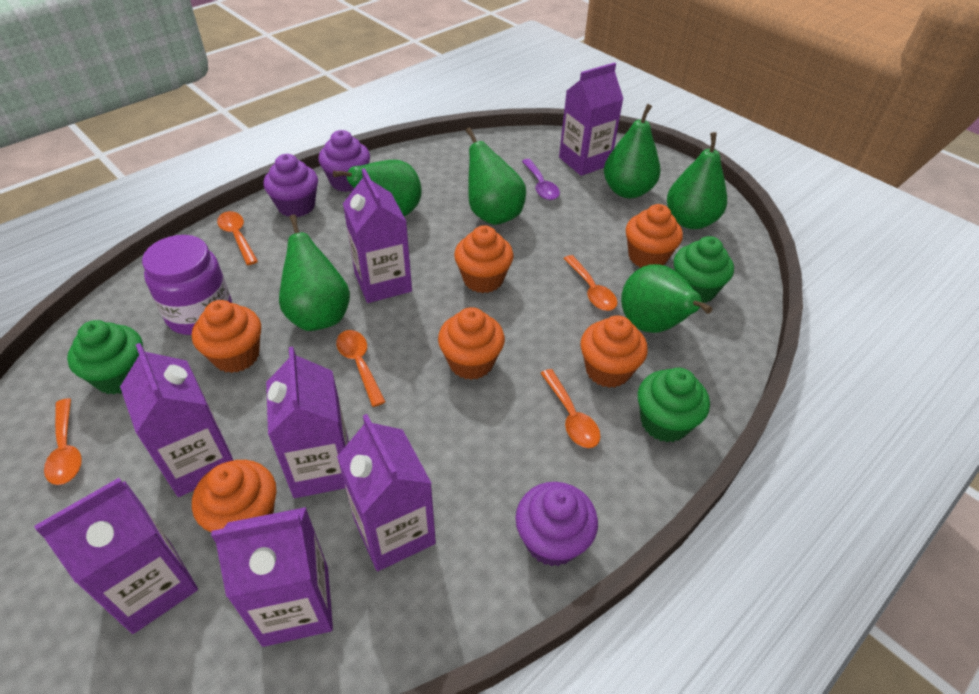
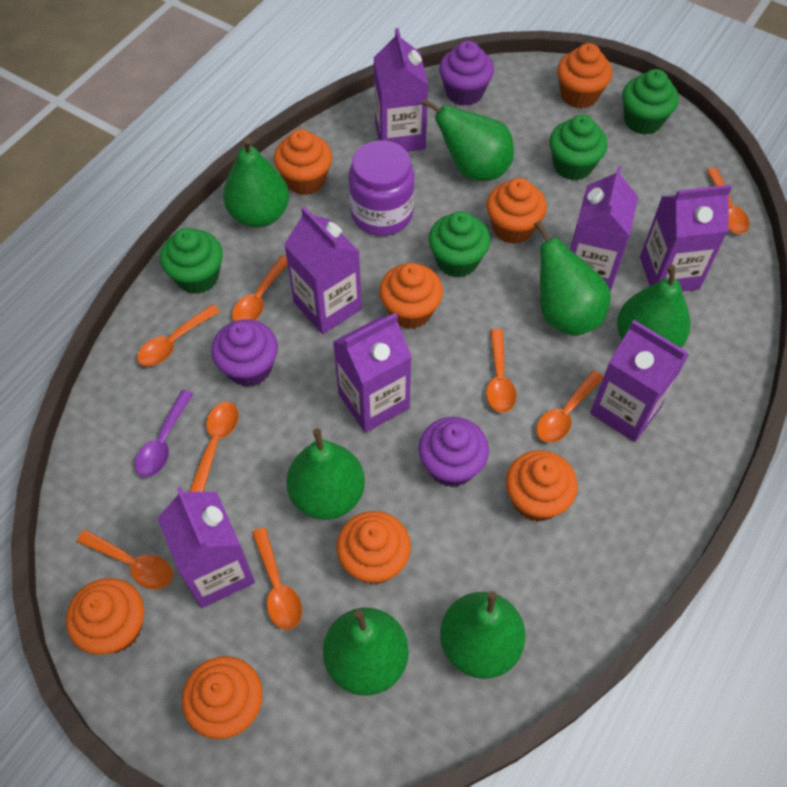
green cupcake: 3 -> 4
green pear: 6 -> 7
orange cupcake: 6 -> 8
orange spoon: 5 -> 8

